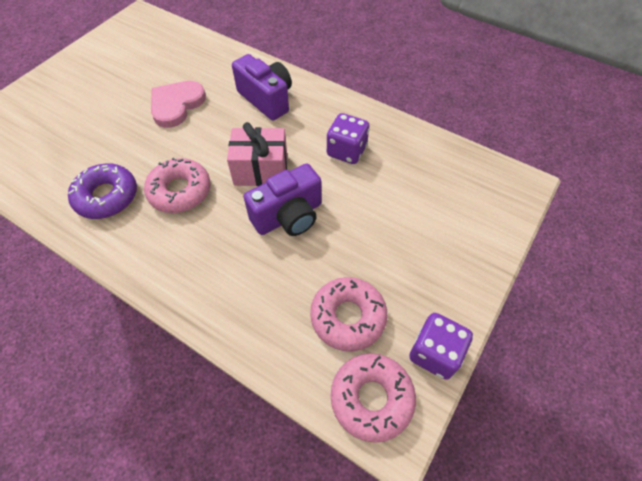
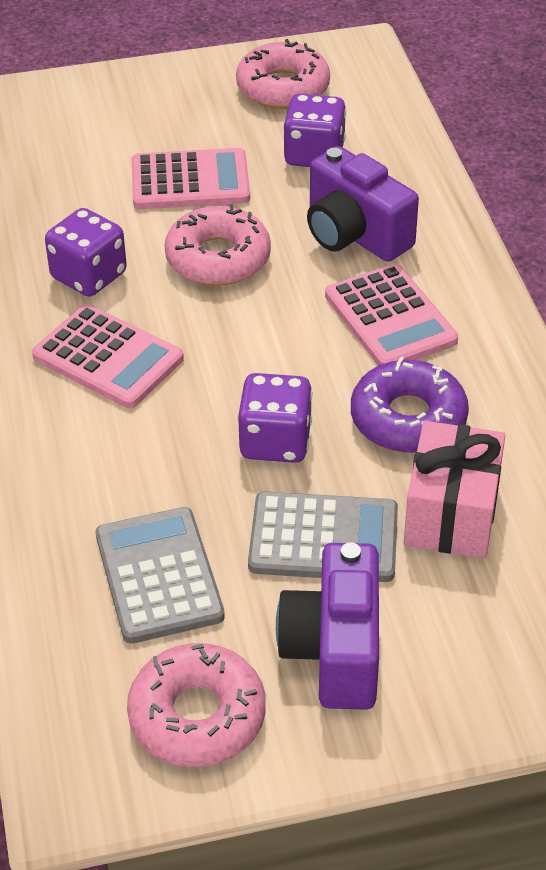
grey calculator: 0 -> 2
pink calculator: 0 -> 3
pink heart: 1 -> 0
purple dice: 2 -> 3

